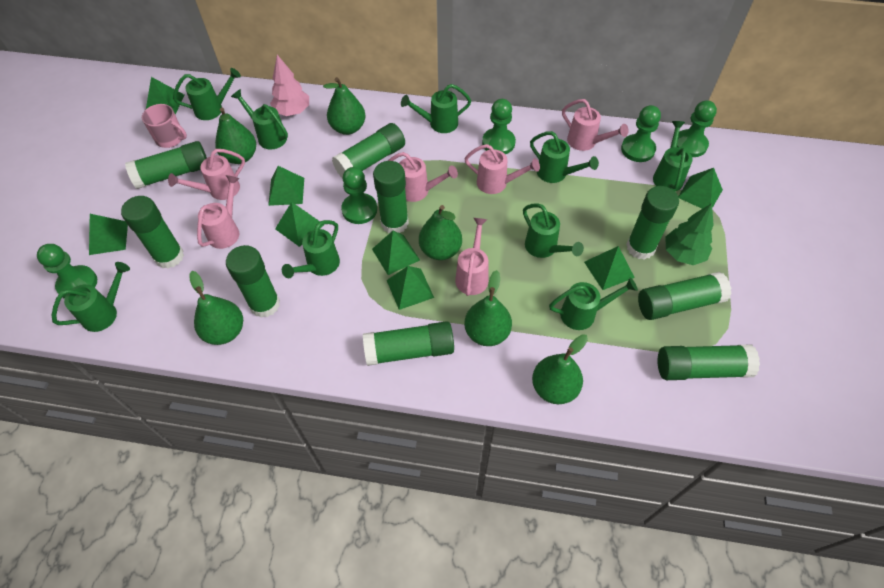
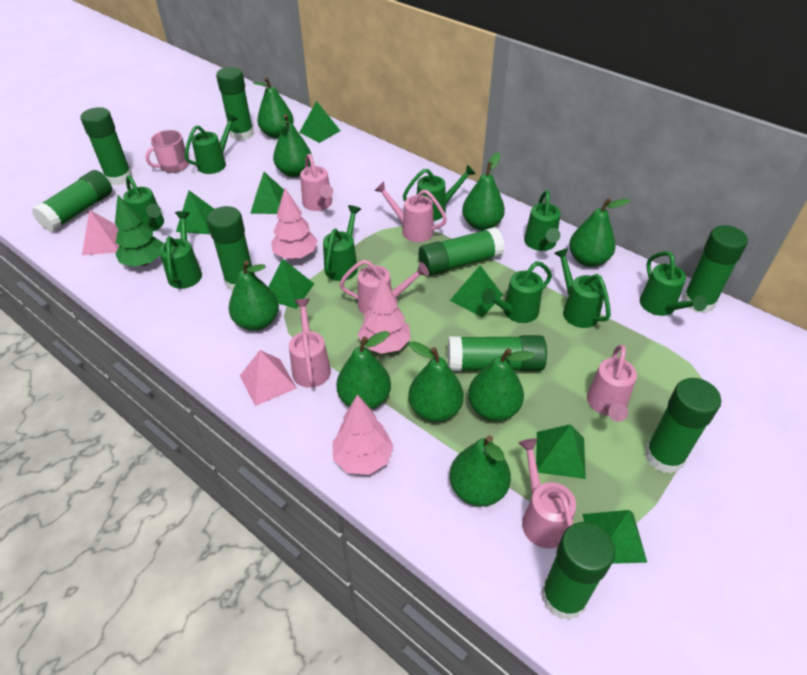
green pawn: 5 -> 0
green pear: 6 -> 9
green pyramid: 8 -> 7
pink pyramid: 0 -> 2
pink tree: 1 -> 3

